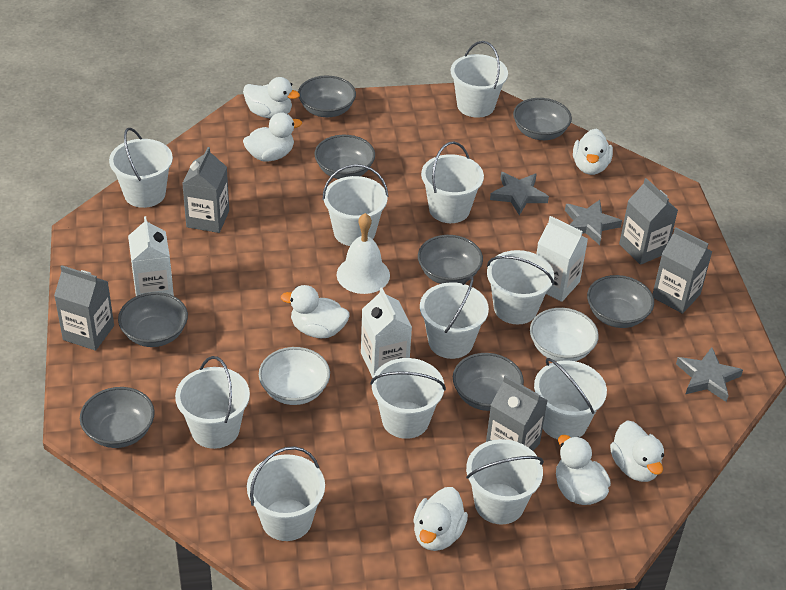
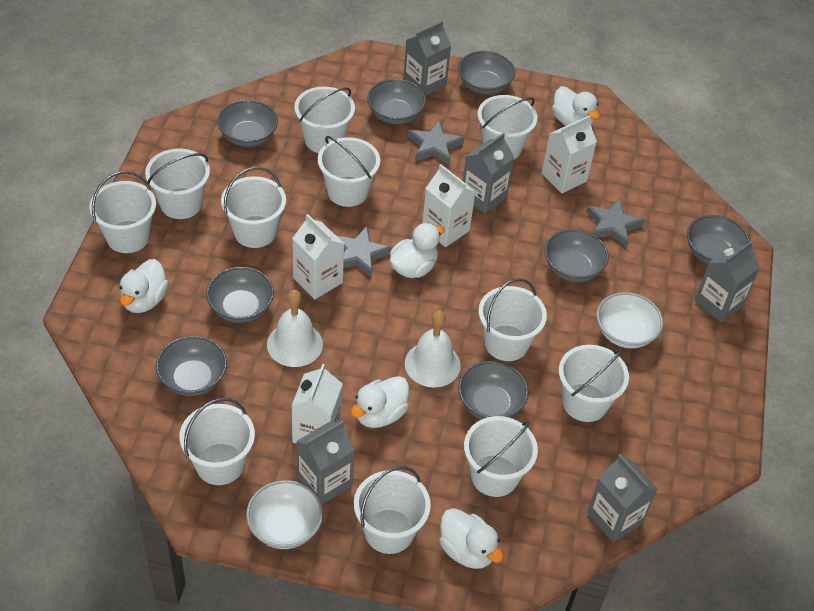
white bell: 1 -> 2
white carton: 3 -> 4
white duck: 7 -> 5

